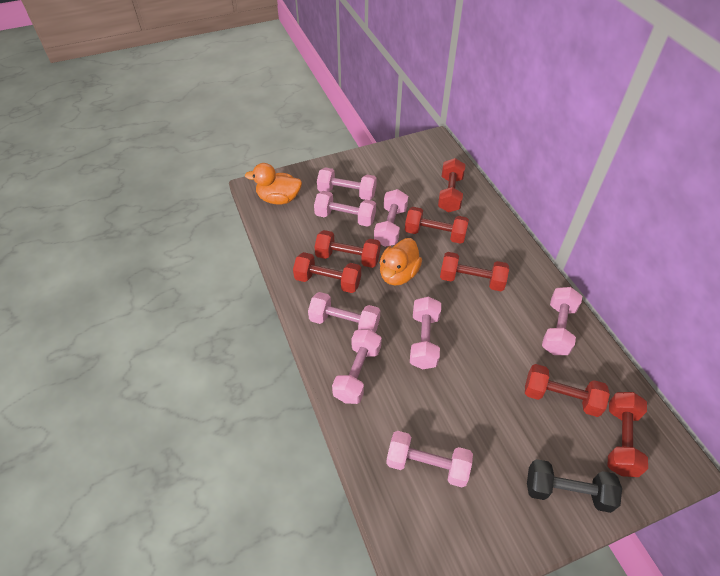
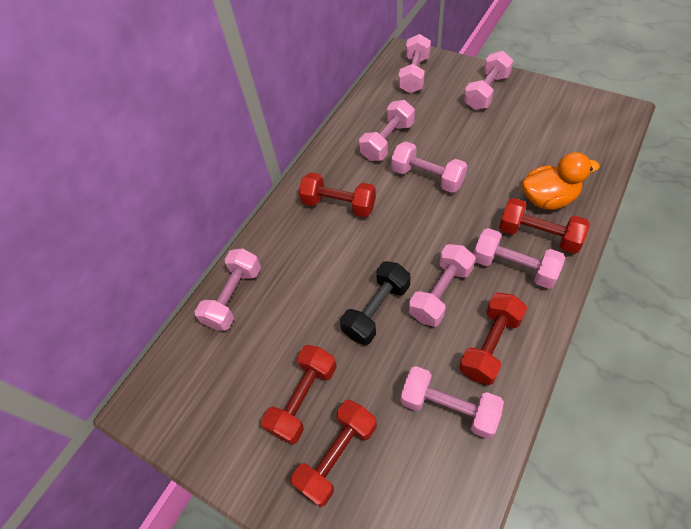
orange duck: 2 -> 1
red dumbbell: 7 -> 5

